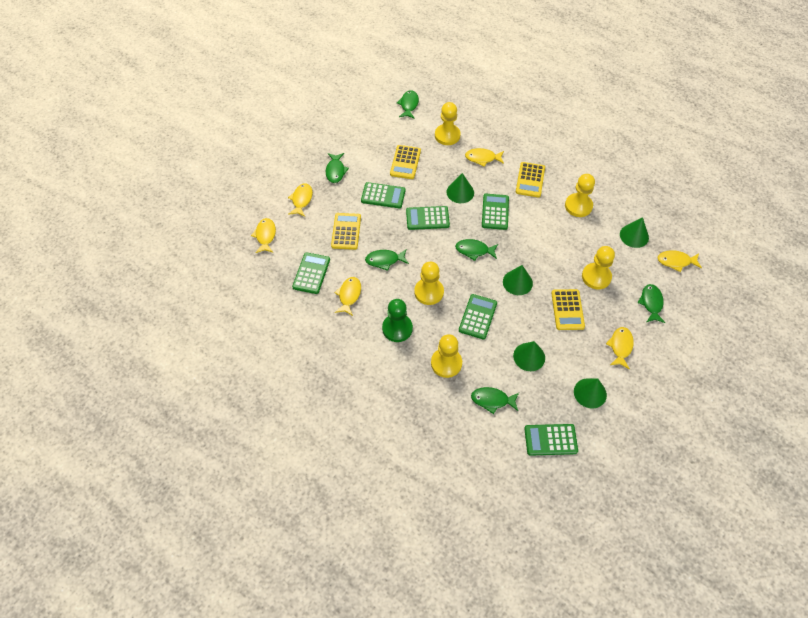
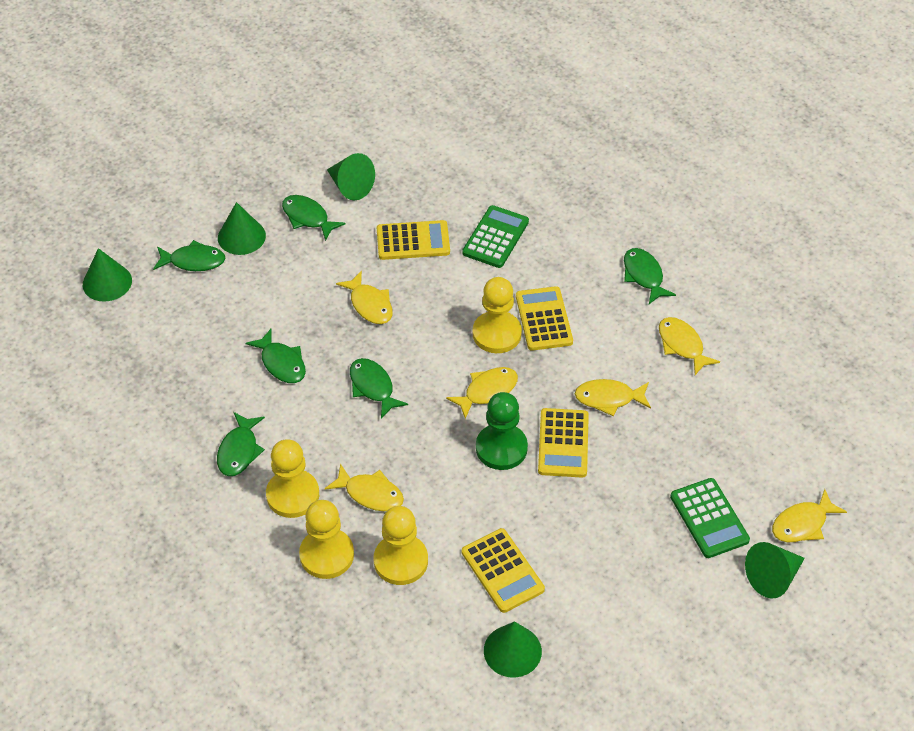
green calculator: 6 -> 2
yellow pawn: 5 -> 4

